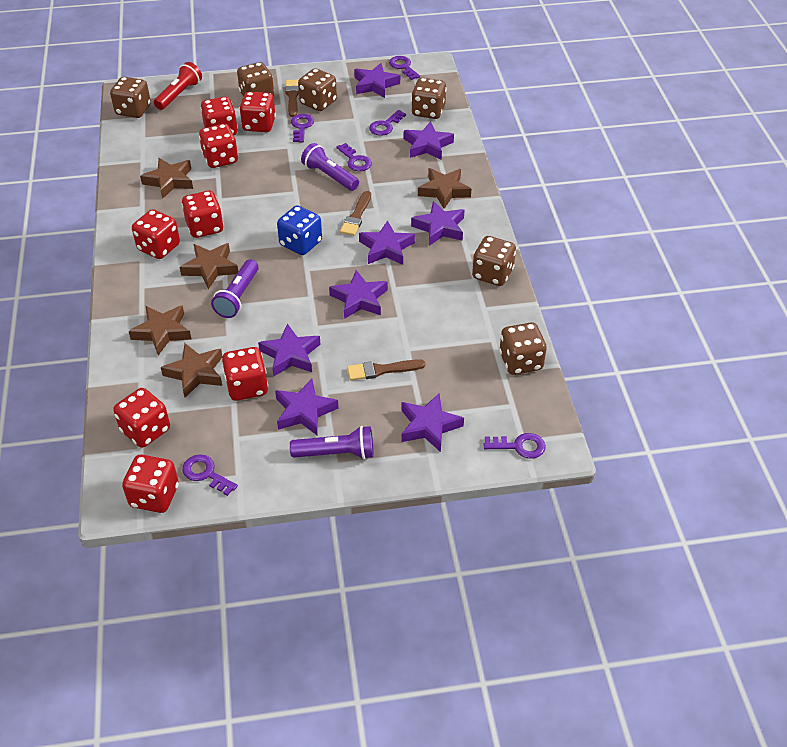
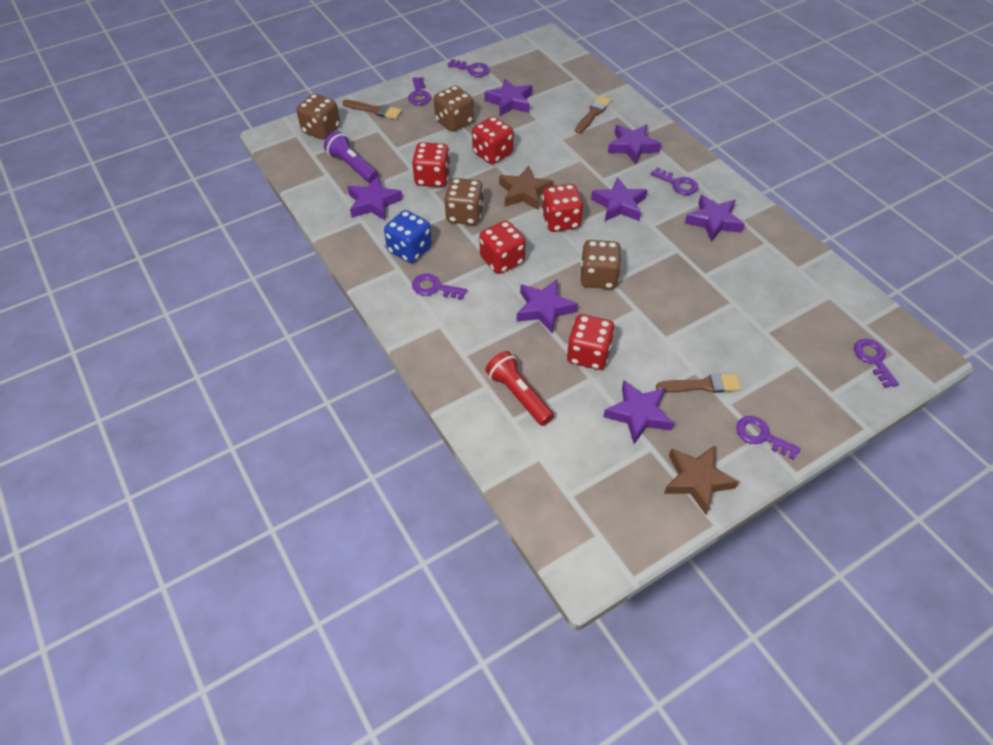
brown dice: 6 -> 4
brown star: 5 -> 2
purple flashlight: 3 -> 1
purple star: 8 -> 7
red dice: 8 -> 5

